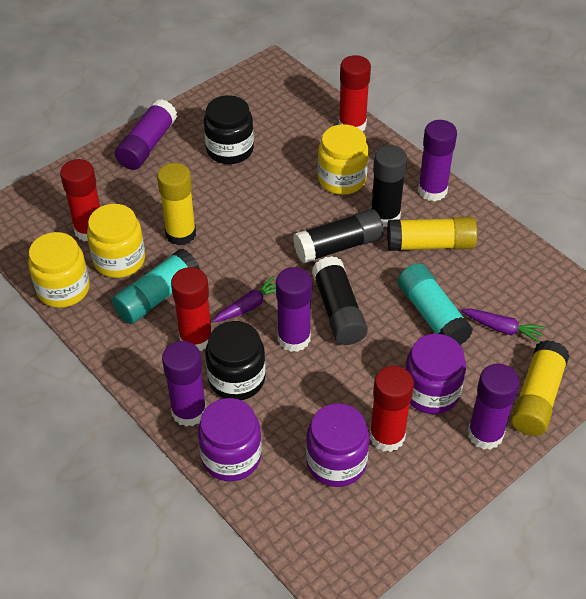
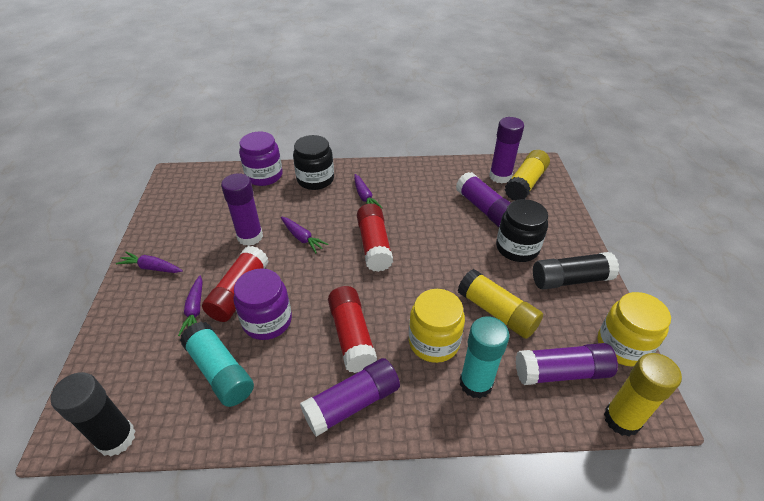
black glue stick: 3 -> 2
purple carrot: 2 -> 4
purple jar: 3 -> 2
red glue stick: 4 -> 3
yellow jar: 3 -> 2

